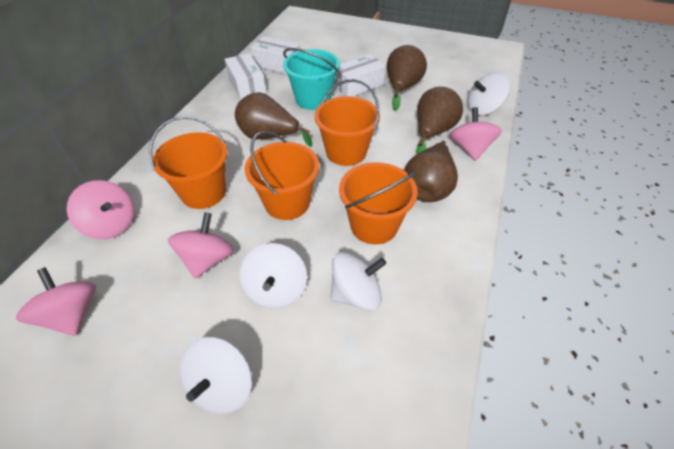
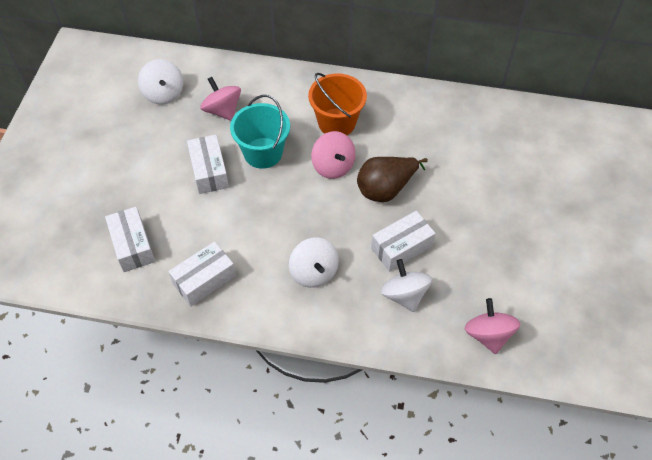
brown pear: 4 -> 1
orange bucket: 4 -> 1
pink spinning top: 4 -> 3
white box: 3 -> 4
white spinning top: 4 -> 3

